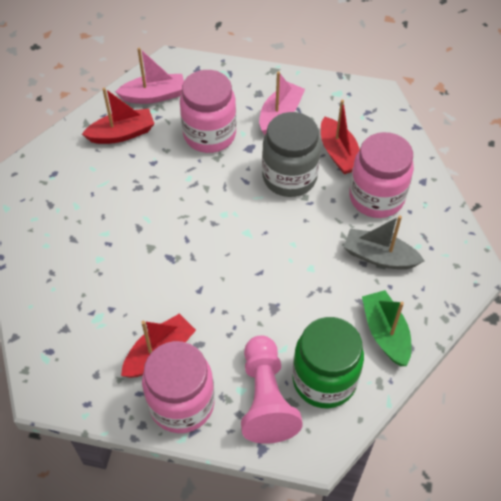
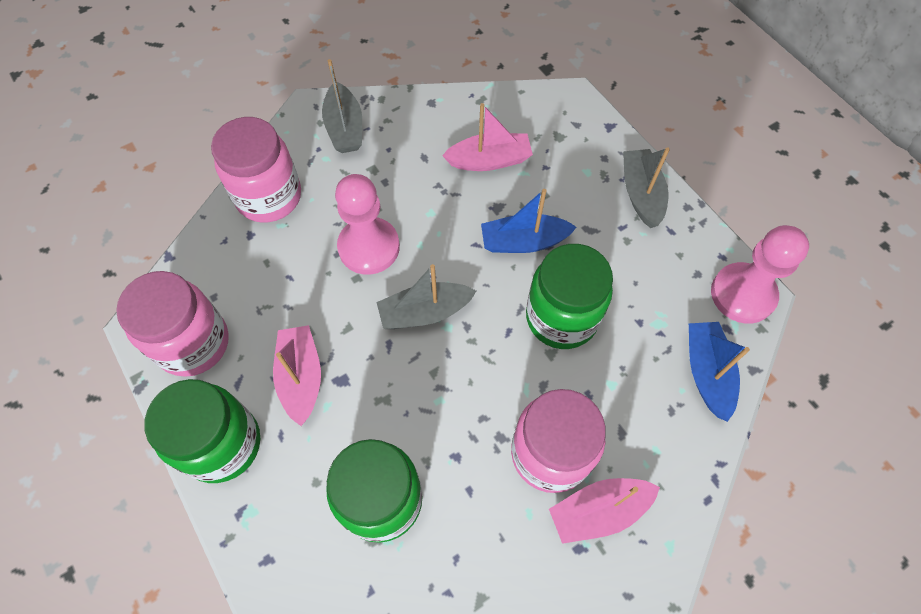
blue boat: 0 -> 2
green boat: 1 -> 0
green jar: 1 -> 3
grey boat: 1 -> 3
grey jar: 1 -> 0
pink boat: 2 -> 3
pink pawn: 1 -> 2
red boat: 3 -> 0

